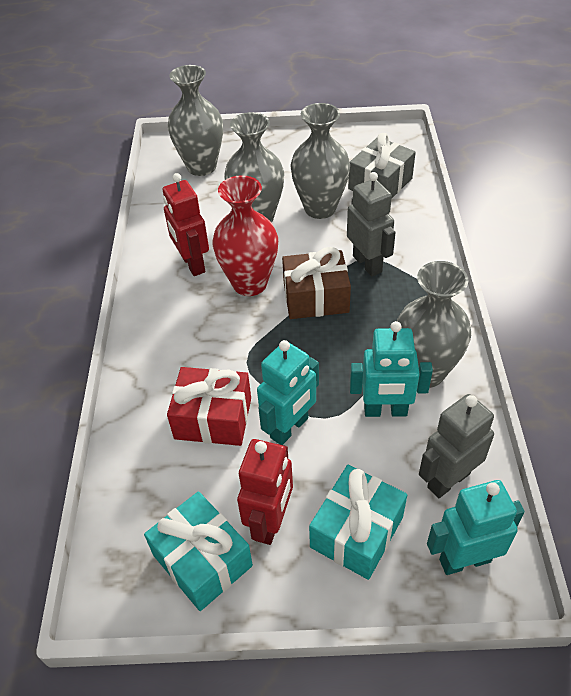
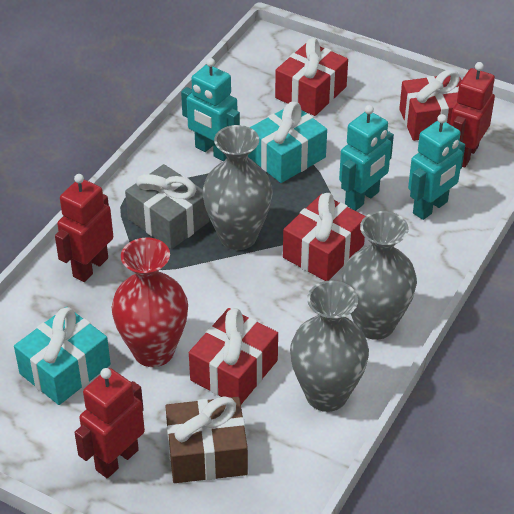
grey robot: 2 -> 0
grey vase: 4 -> 3
red gift: 1 -> 4
red robot: 2 -> 3

